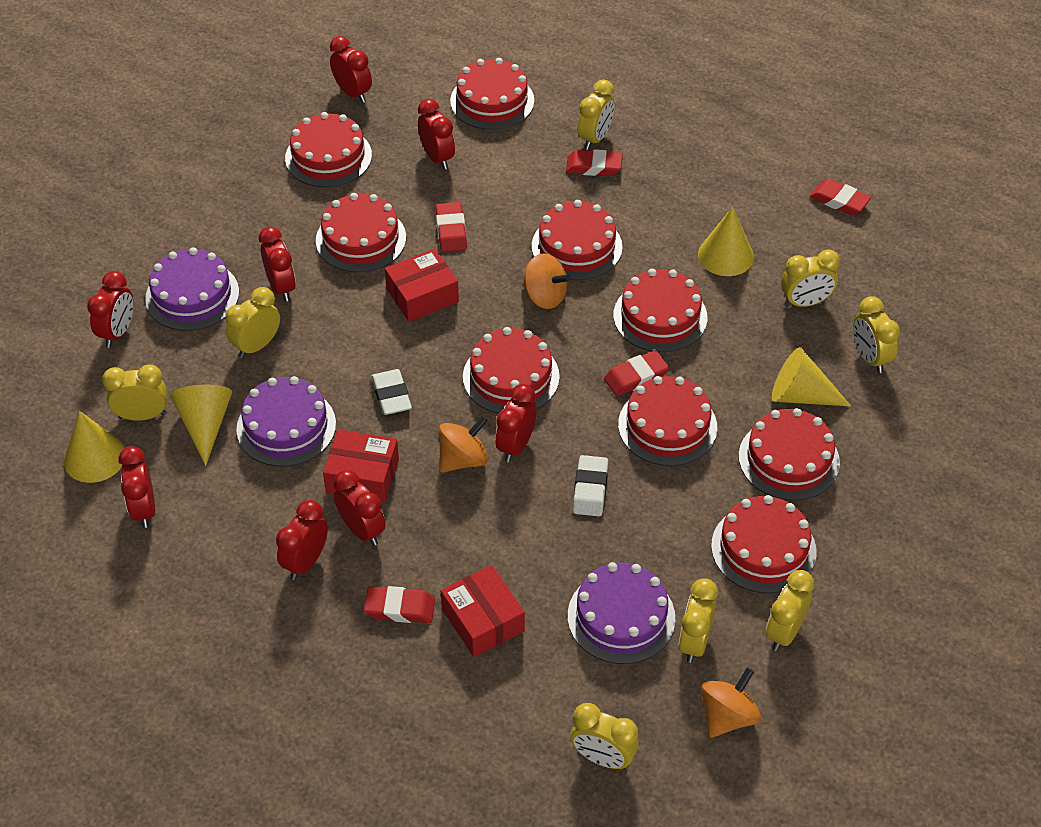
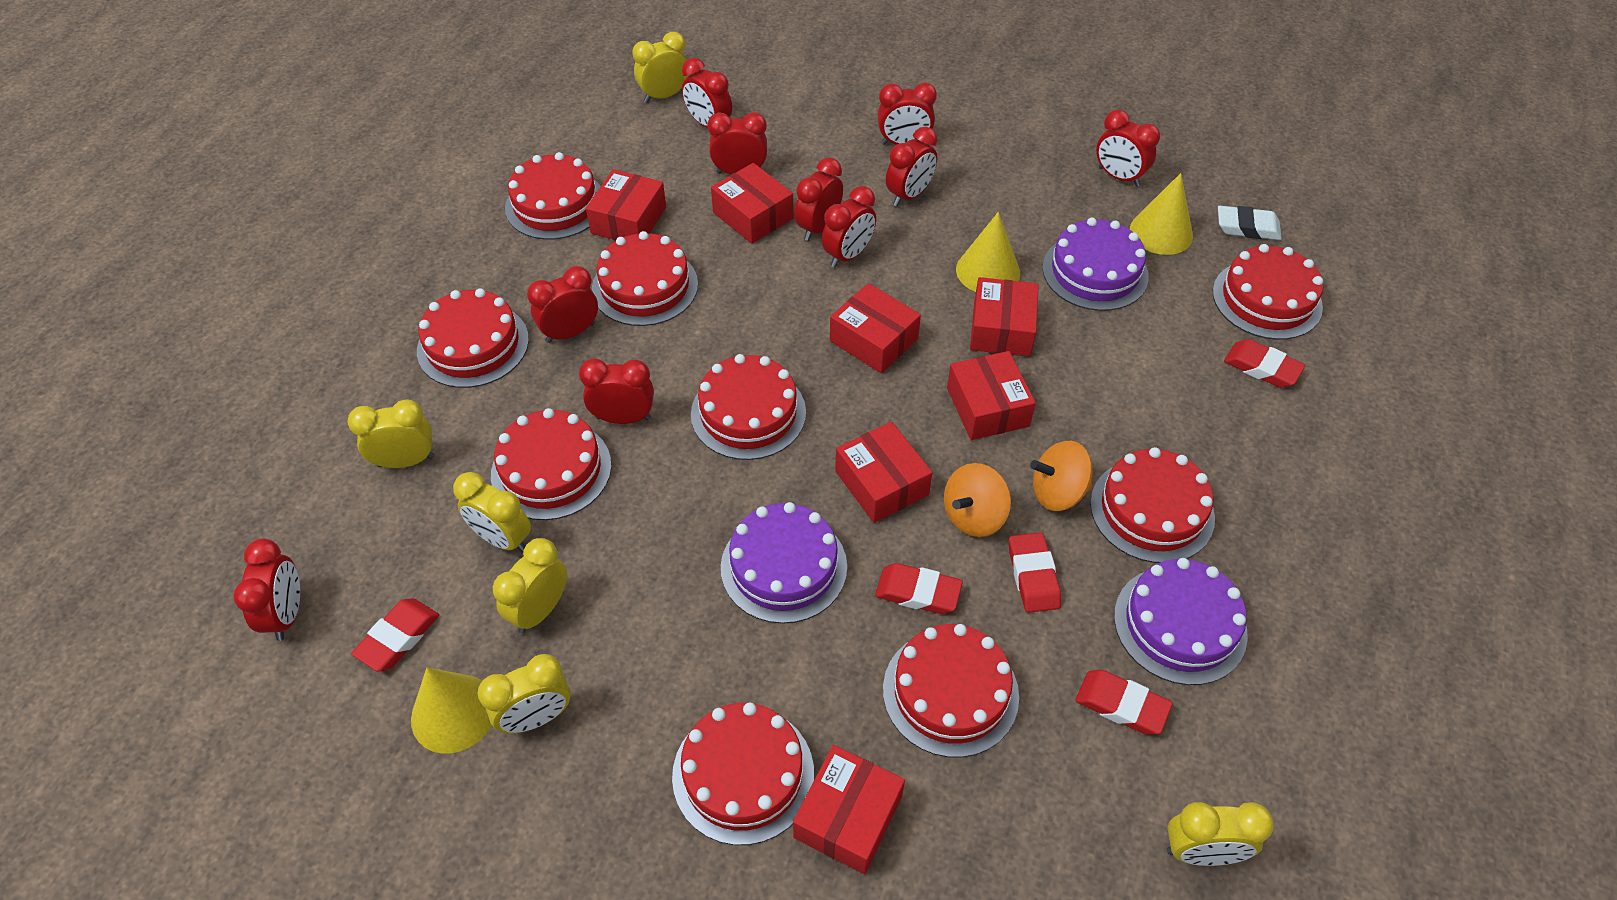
orange spinning top: 3 -> 2
red box: 3 -> 7
red clock: 8 -> 10
white eraser: 2 -> 1
yellow clock: 8 -> 6
yellow cone: 4 -> 3

